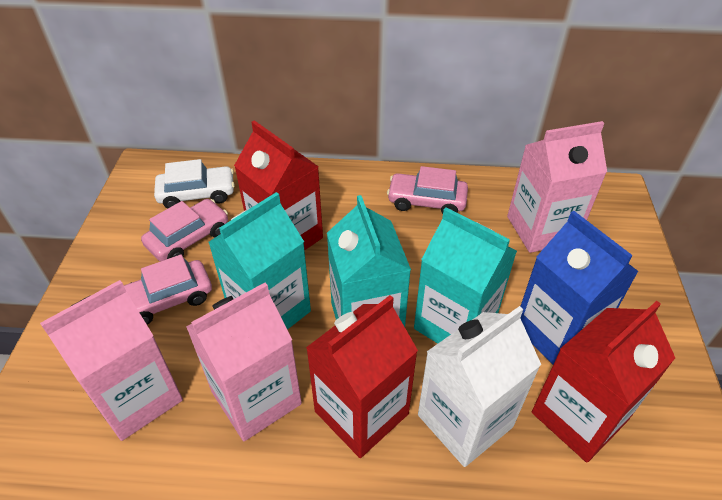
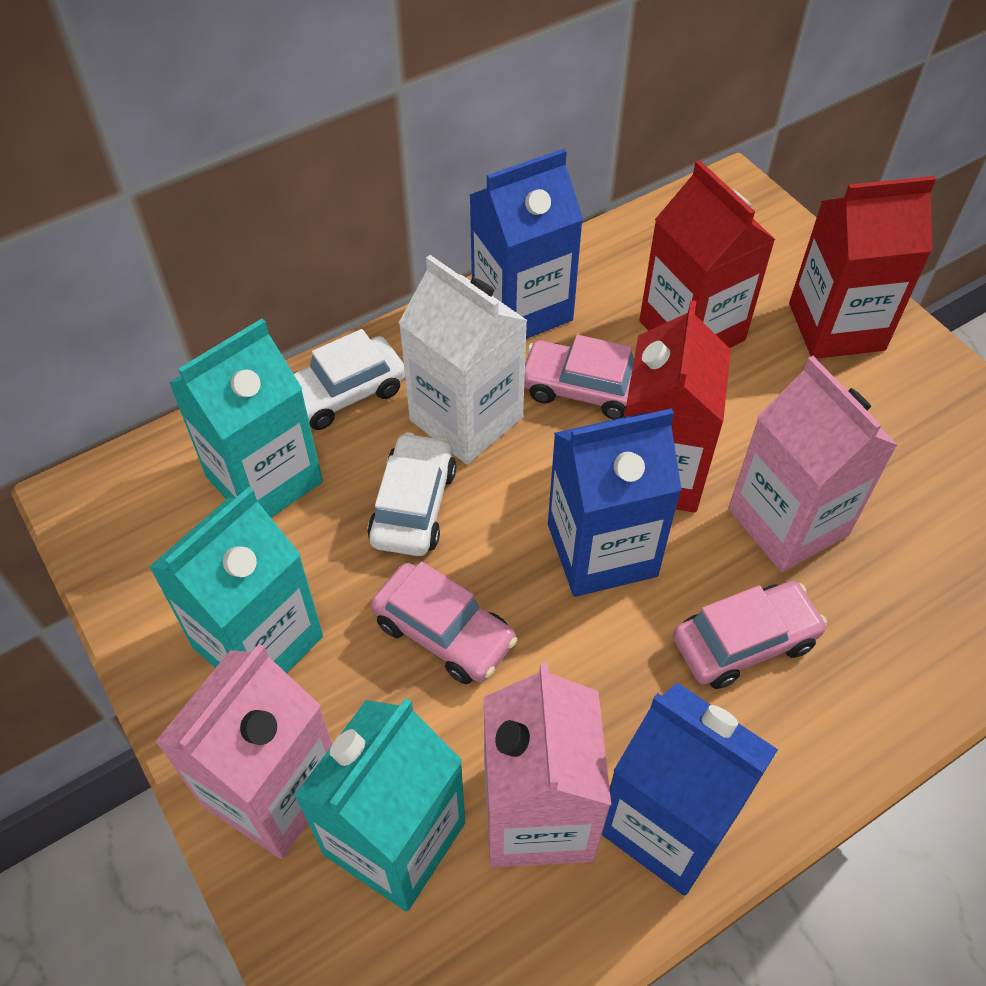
blue carton: 1 -> 3
white car: 1 -> 2

